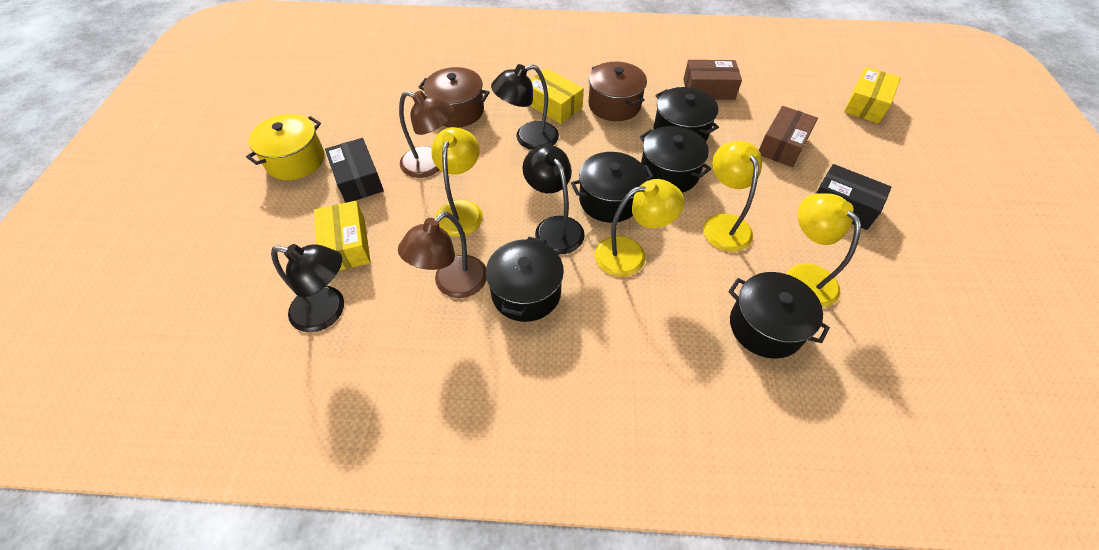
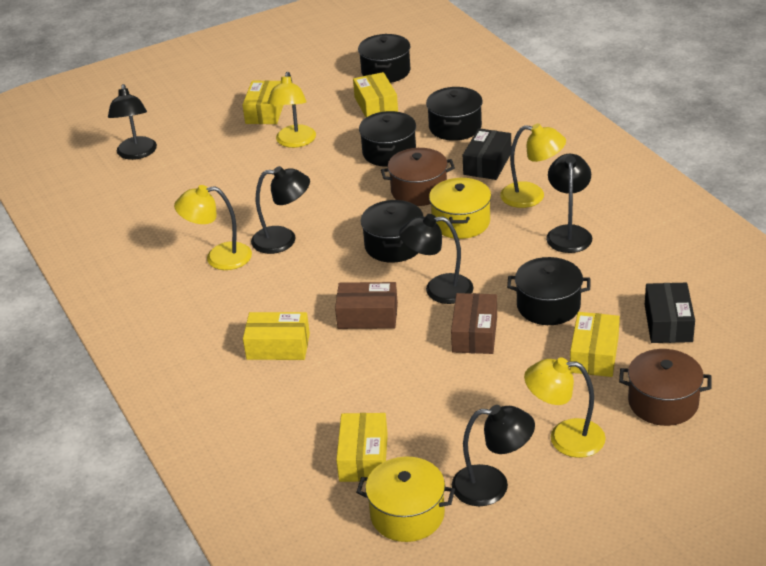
black lamp: 3 -> 5
brown lamp: 2 -> 0
yellow box: 3 -> 5
yellow pot: 1 -> 2

